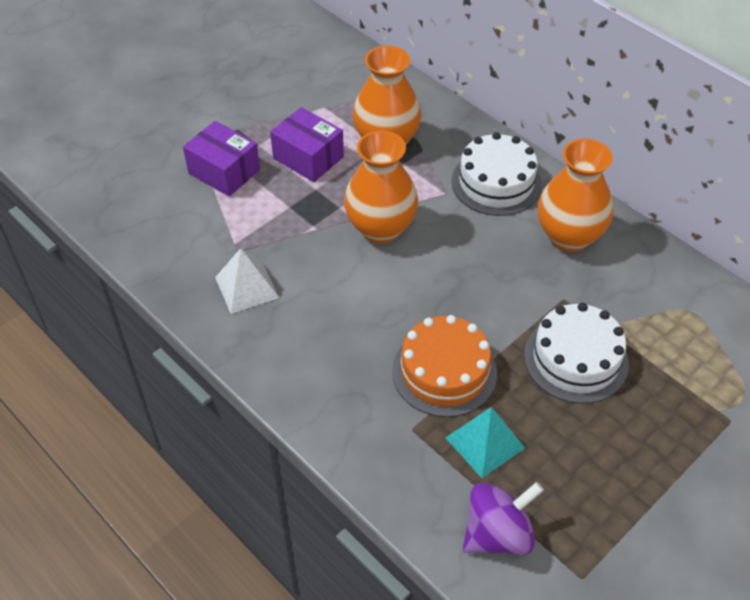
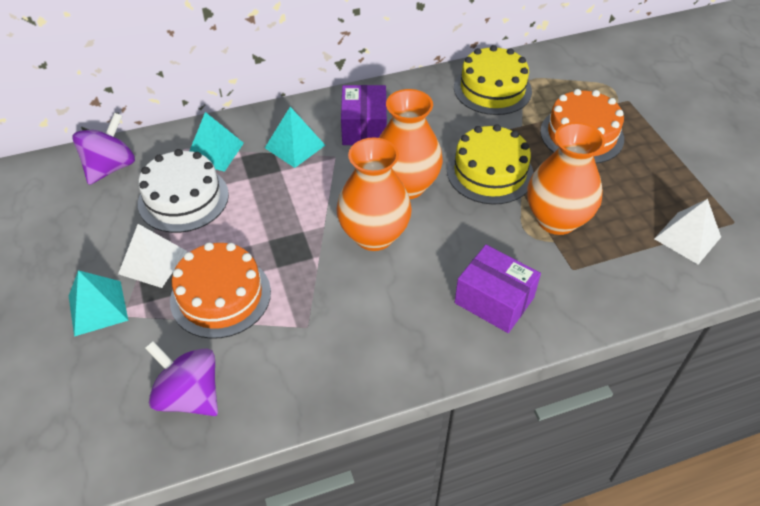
orange cake: 1 -> 2
purple spinning top: 1 -> 2
turquoise pyramid: 1 -> 3
white cake: 2 -> 1
white pyramid: 1 -> 2
yellow cake: 0 -> 2

